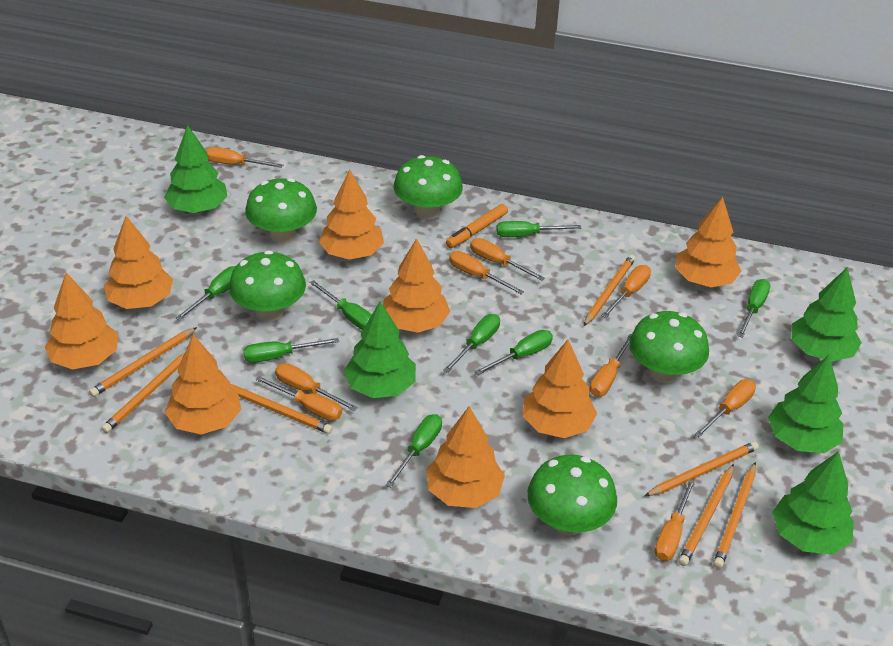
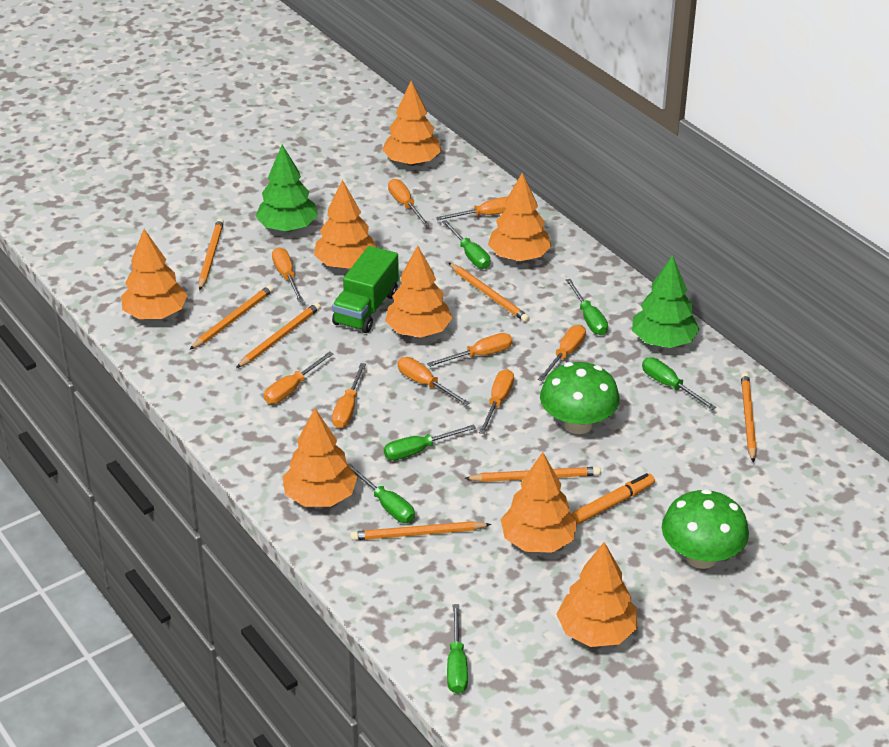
green mushroom: 5 -> 2
green screwdriver: 8 -> 6
green tree: 5 -> 2
green truck: 0 -> 1

